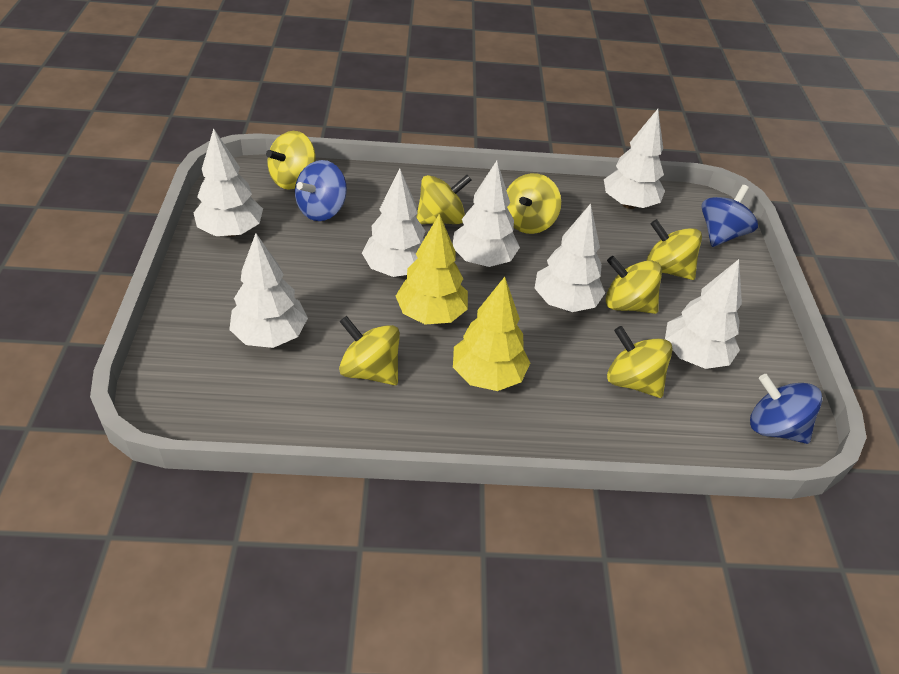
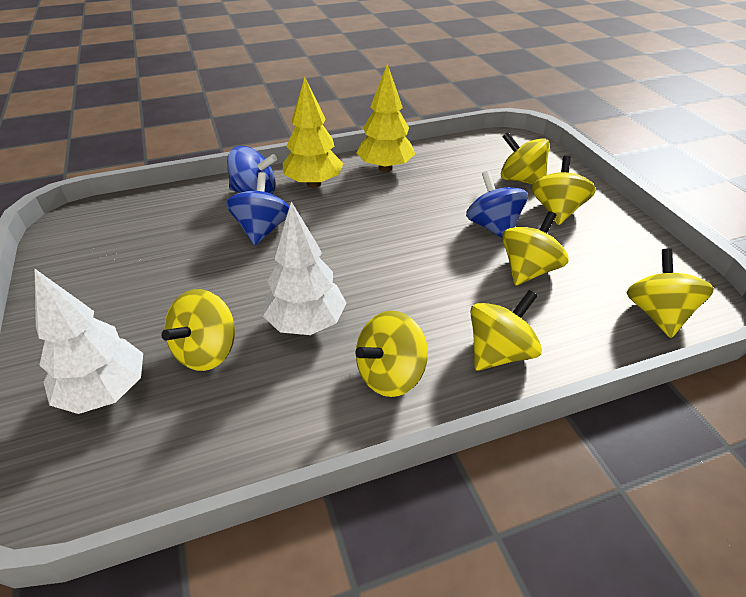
white tree: 7 -> 2

